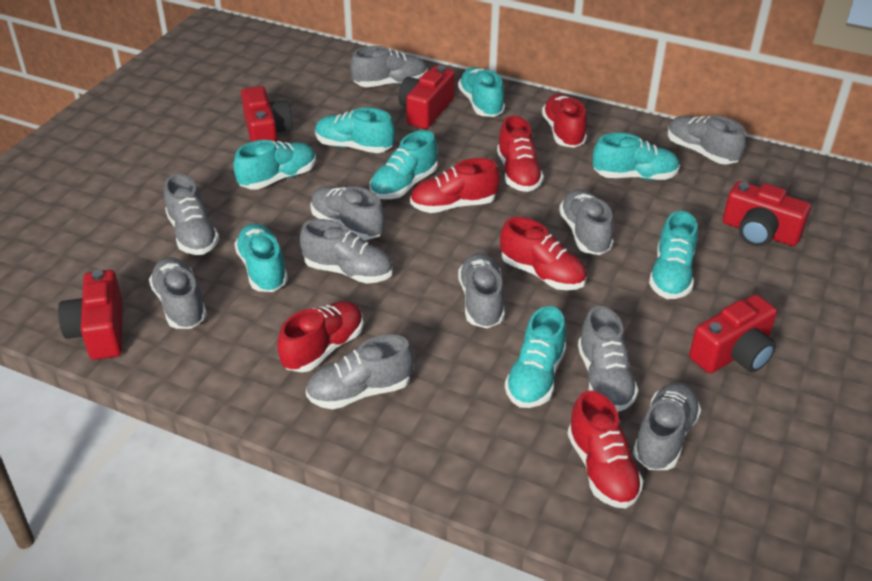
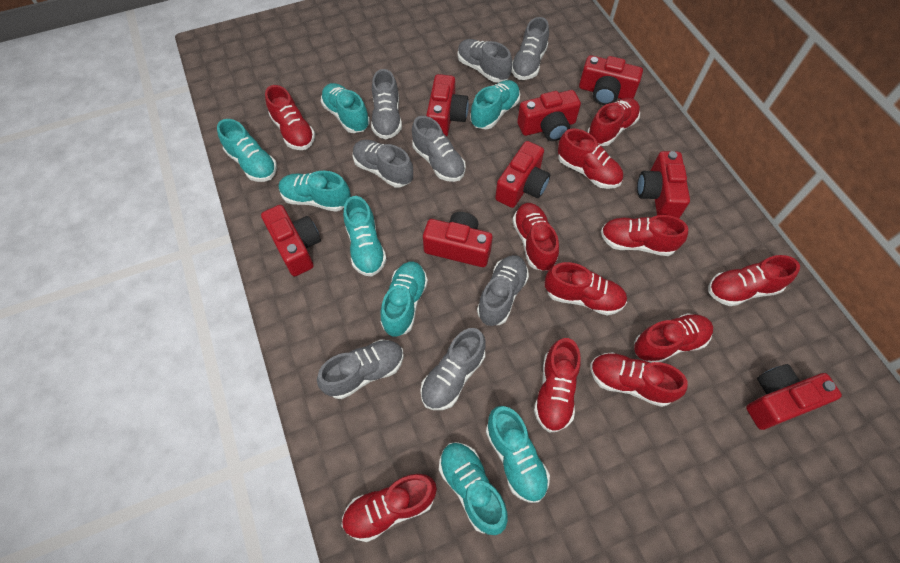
grey shoe: 11 -> 8
red camera: 5 -> 8
red shoe: 6 -> 11

